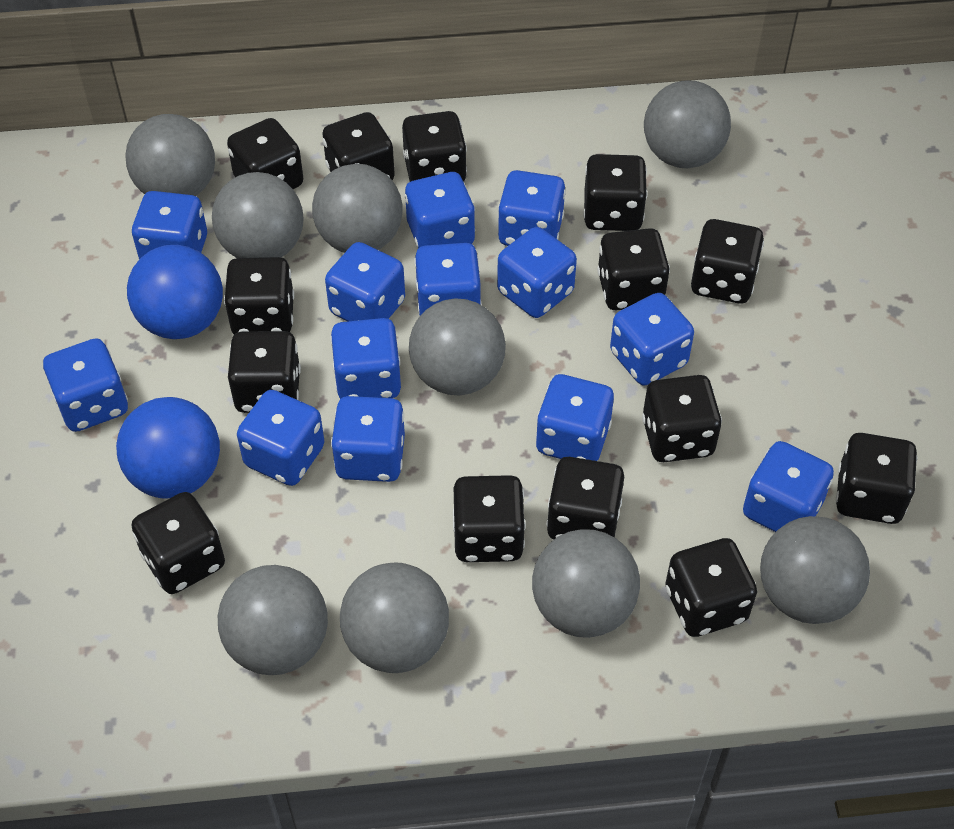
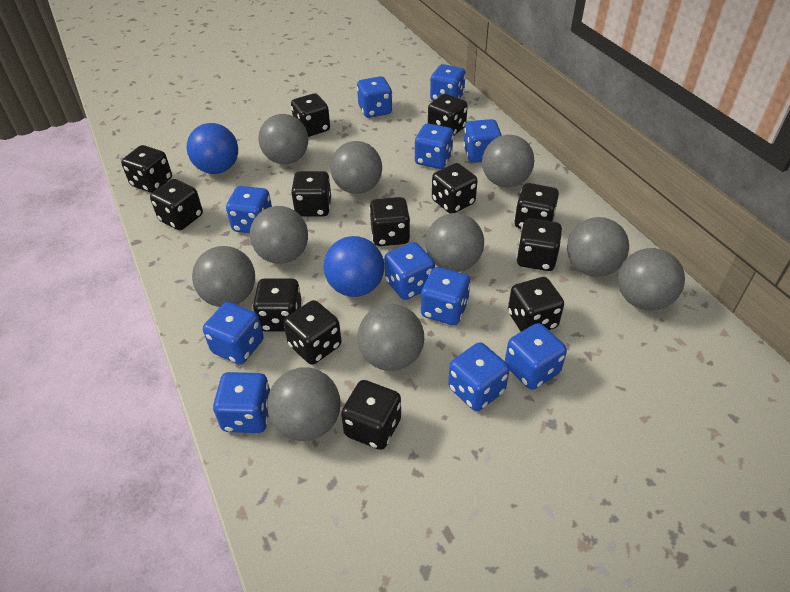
black dice: 14 -> 13
blue dice: 13 -> 11
grey ball: 9 -> 10

